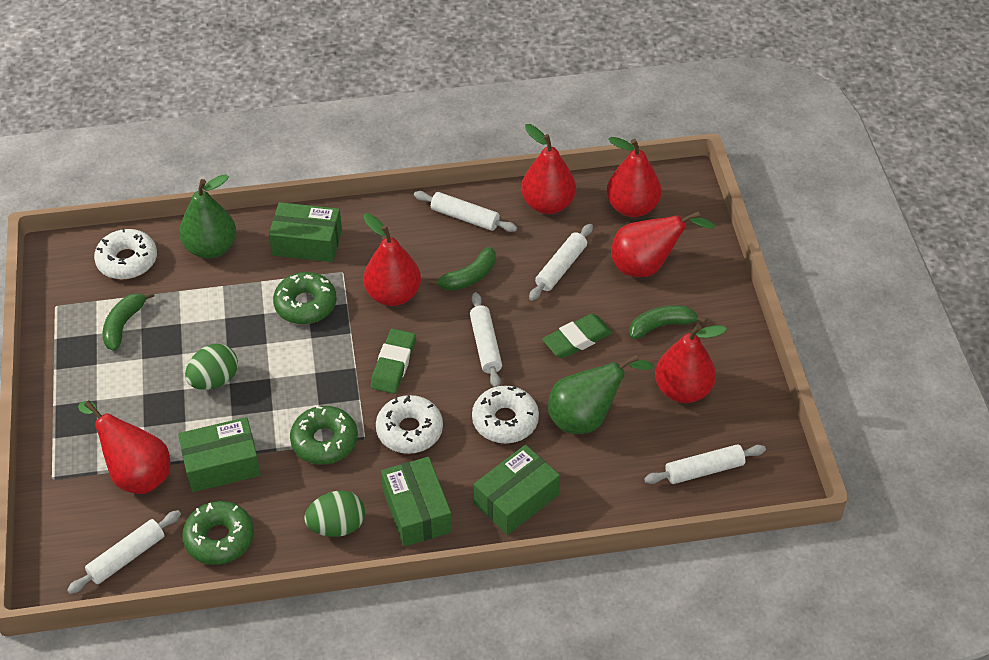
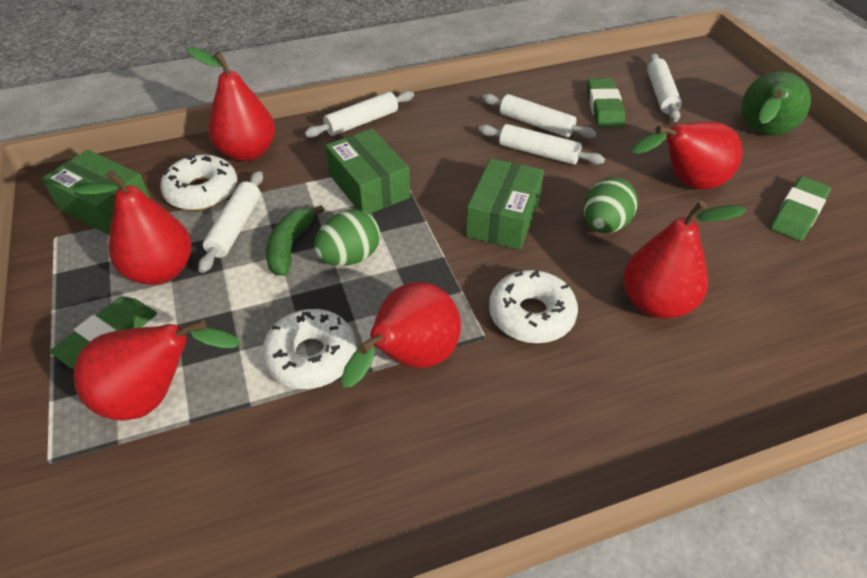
green banana: 3 -> 1
green box: 4 -> 3
green donut: 3 -> 0
green eraser: 2 -> 3
green pear: 2 -> 1

